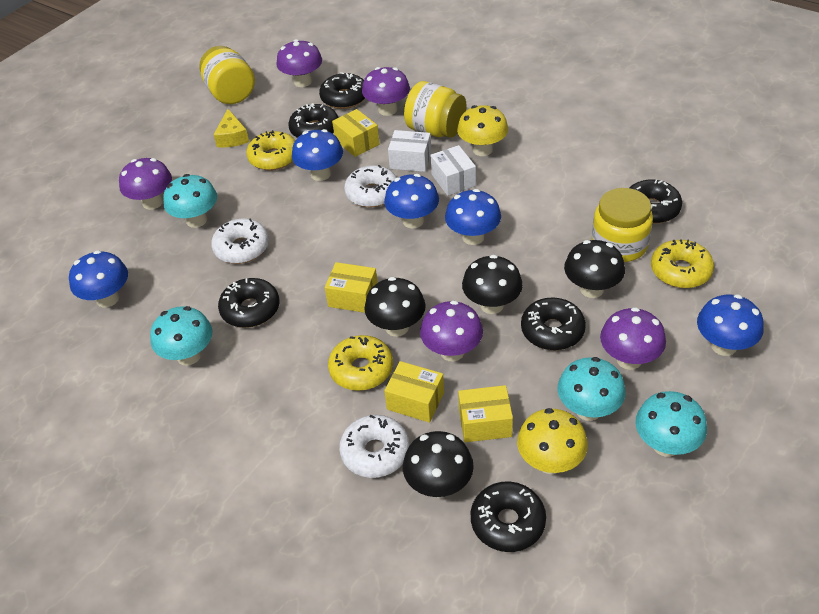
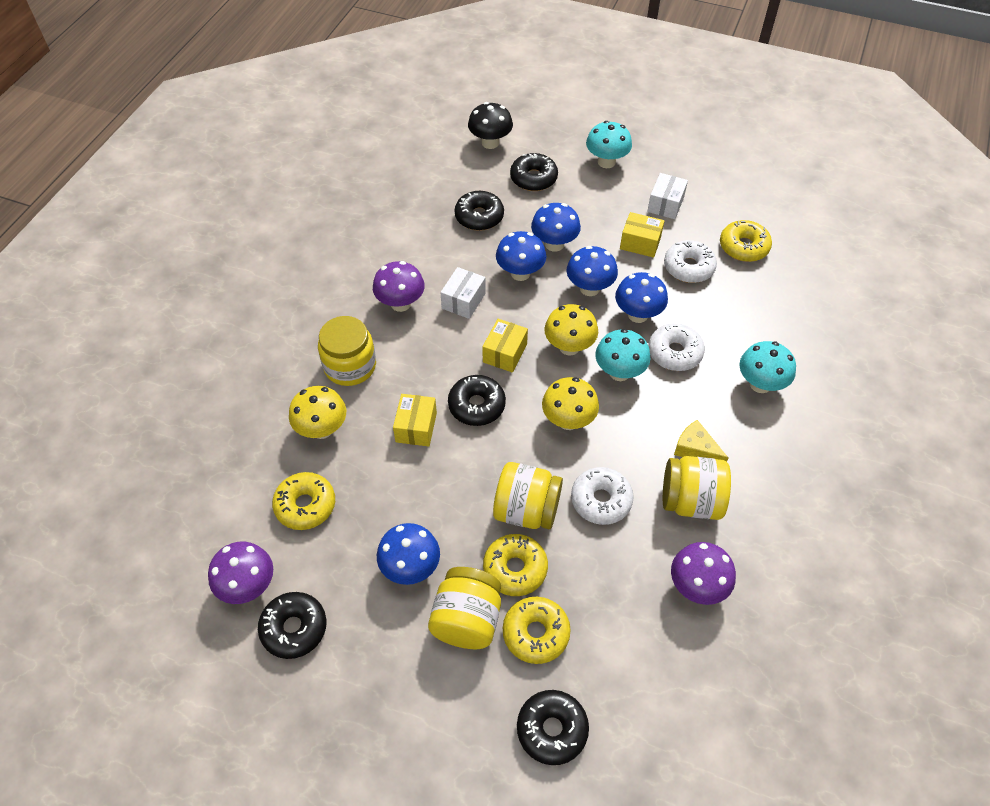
black donut: 6 -> 5
black mushroom: 4 -> 1
purple mushroom: 5 -> 3
turquoise mushroom: 4 -> 3
yellow box: 4 -> 3
yellow donut: 3 -> 4
yellow jar: 3 -> 4
yellow mushroom: 2 -> 3

